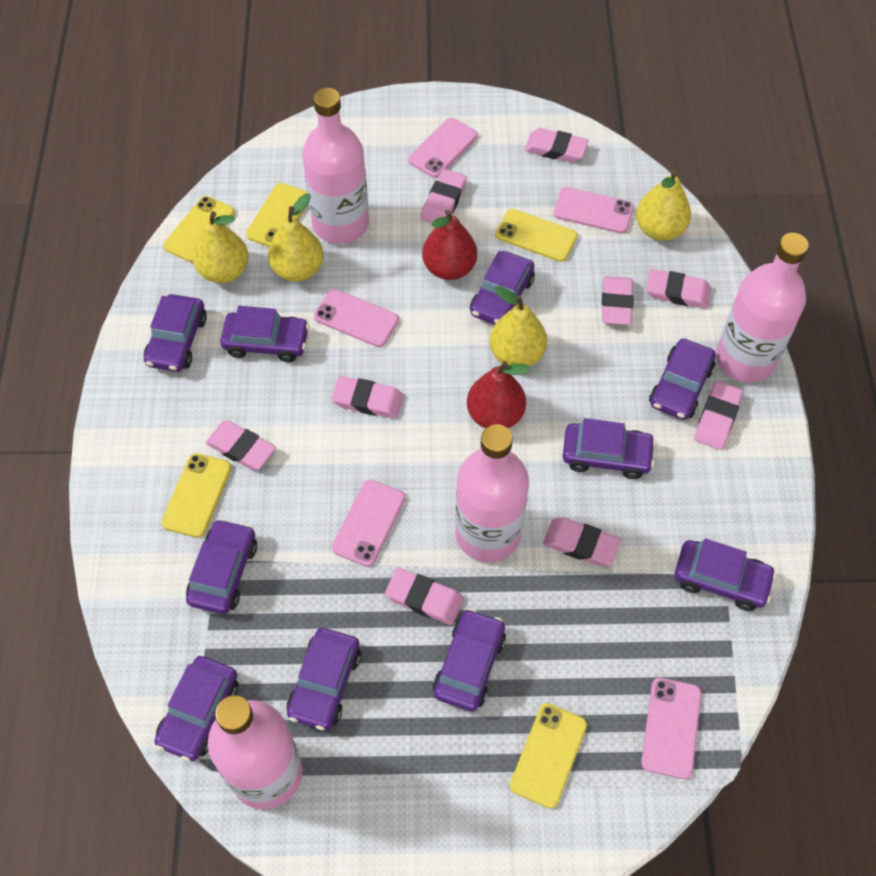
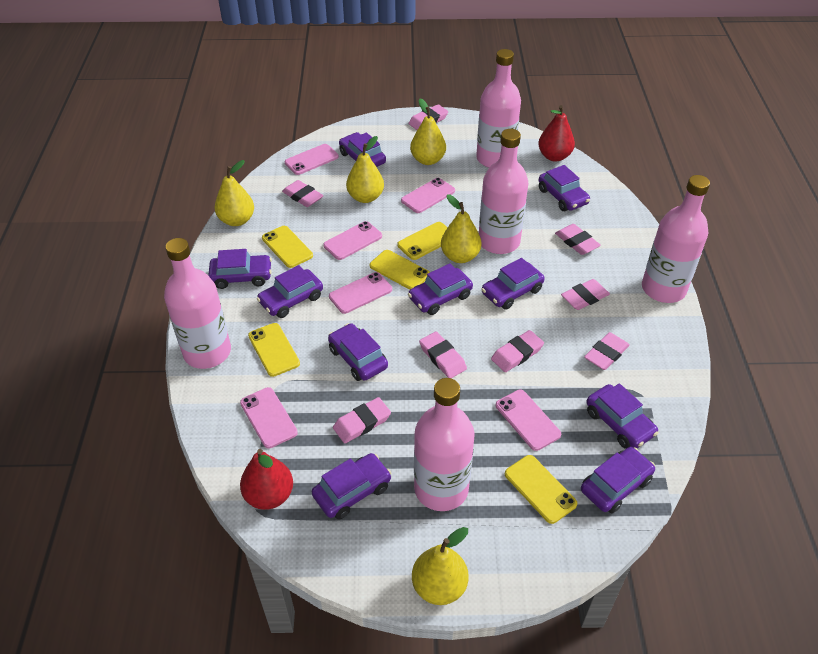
pink bottle: 4 -> 5
pink eraser: 9 -> 8
pink phone: 5 -> 6
yellow pear: 4 -> 5

